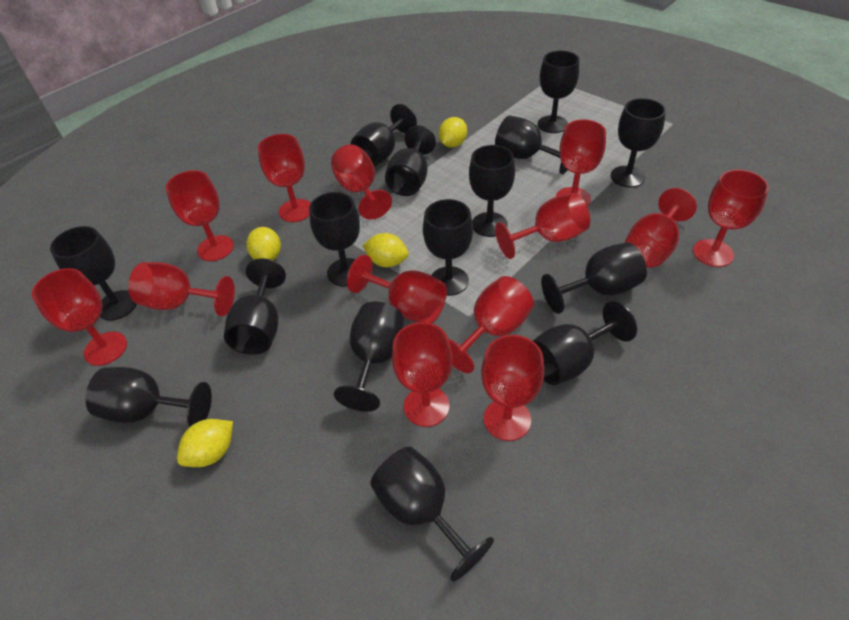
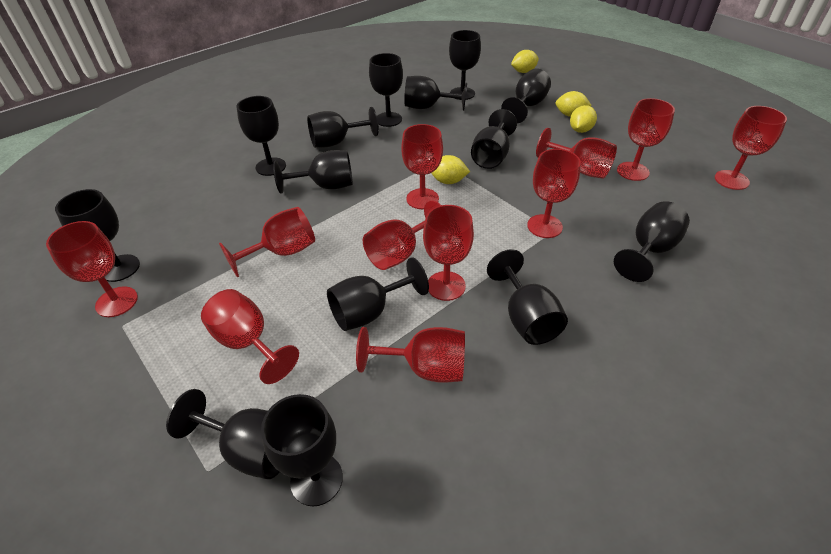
black goblet: 15 -> 14
red goblet: 13 -> 11

